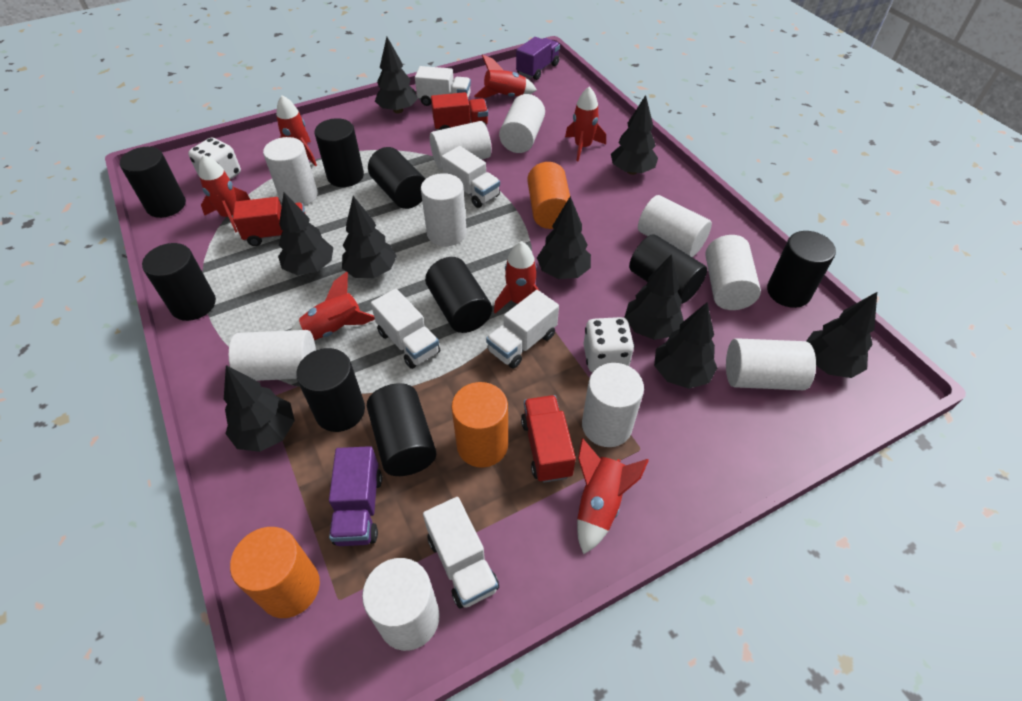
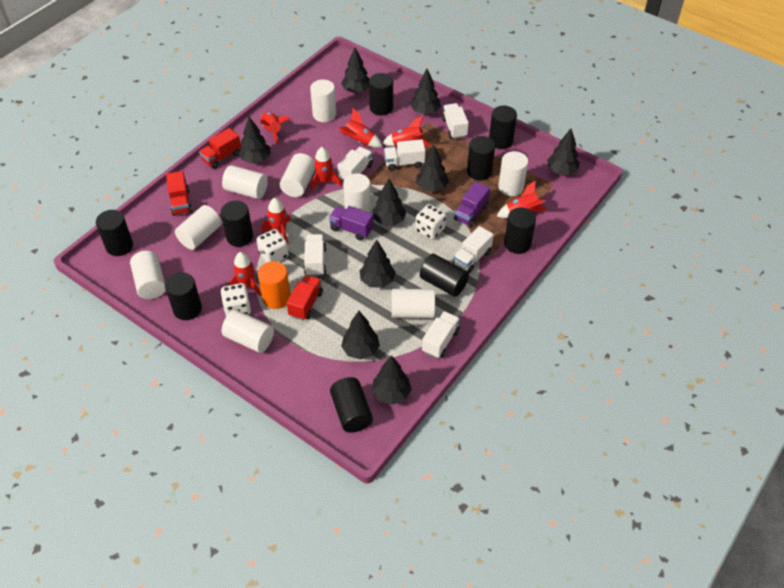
orange cylinder: 3 -> 1
white cylinder: 10 -> 9
white dice: 2 -> 3
white truck: 5 -> 6

